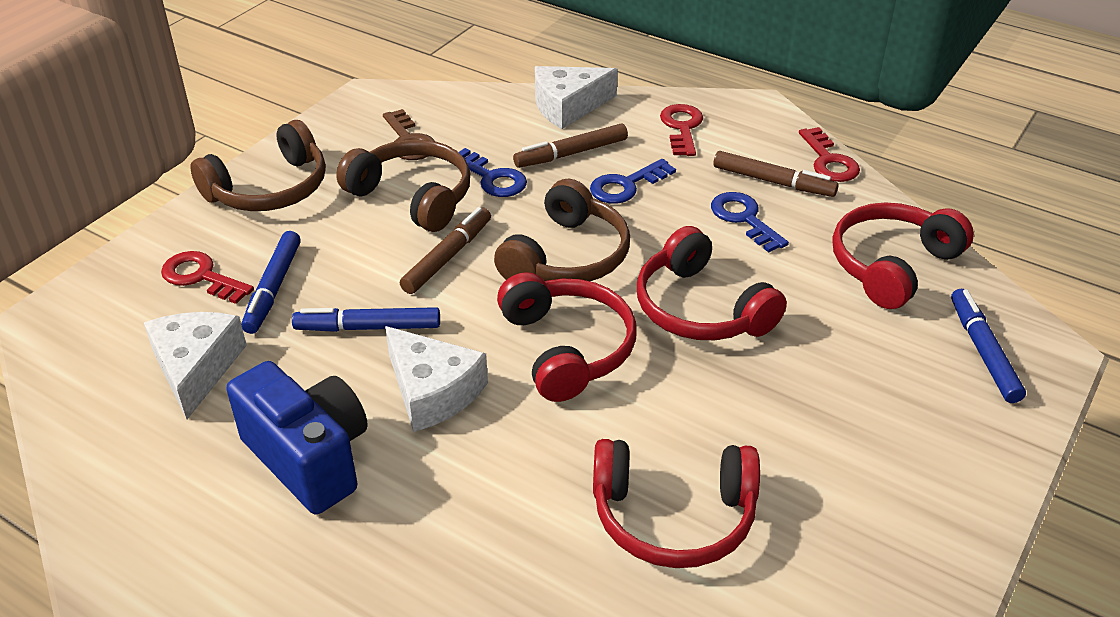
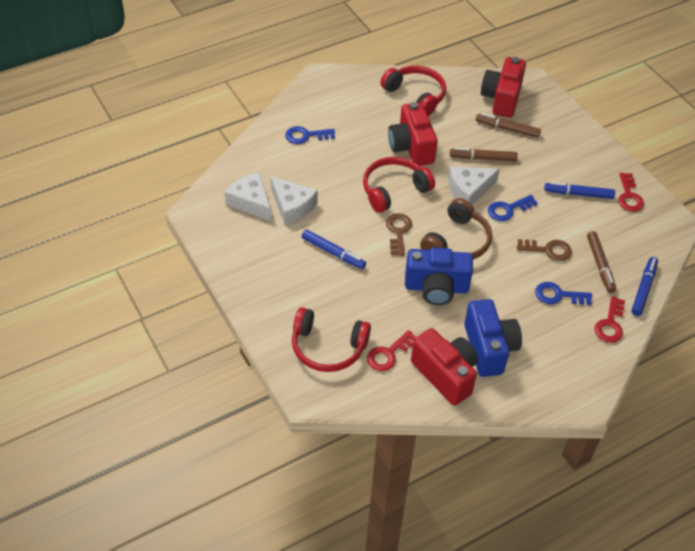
blue camera: 1 -> 2
brown headphones: 3 -> 1
brown key: 1 -> 2
red camera: 0 -> 3
red headphones: 4 -> 3

